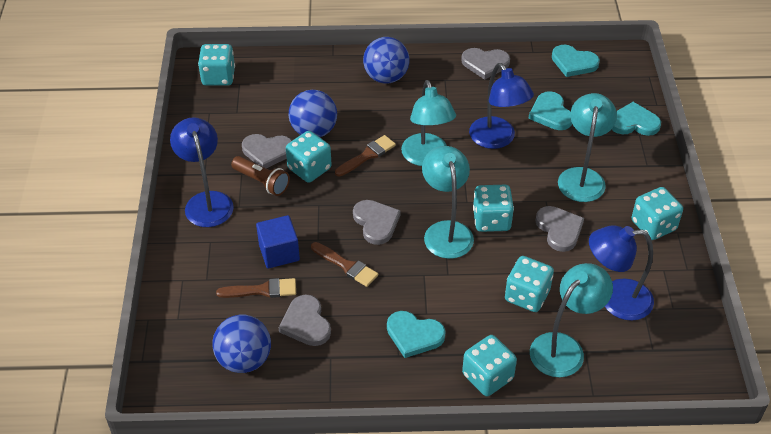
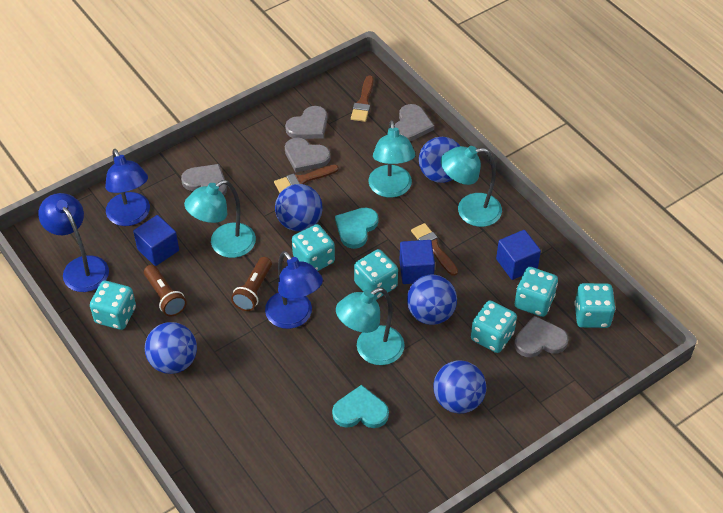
blue ball: 3 -> 5
blue cube: 1 -> 3
brown flashlight: 1 -> 2
turquoise heart: 4 -> 2

